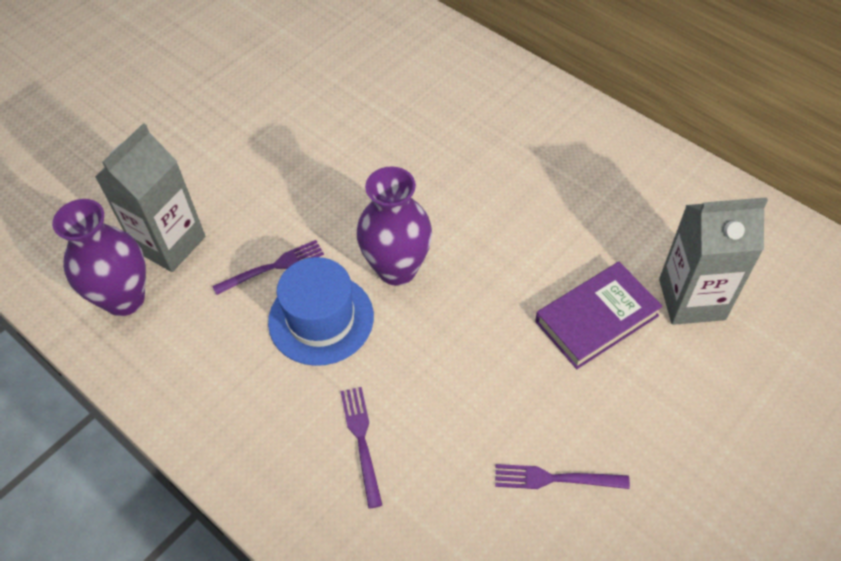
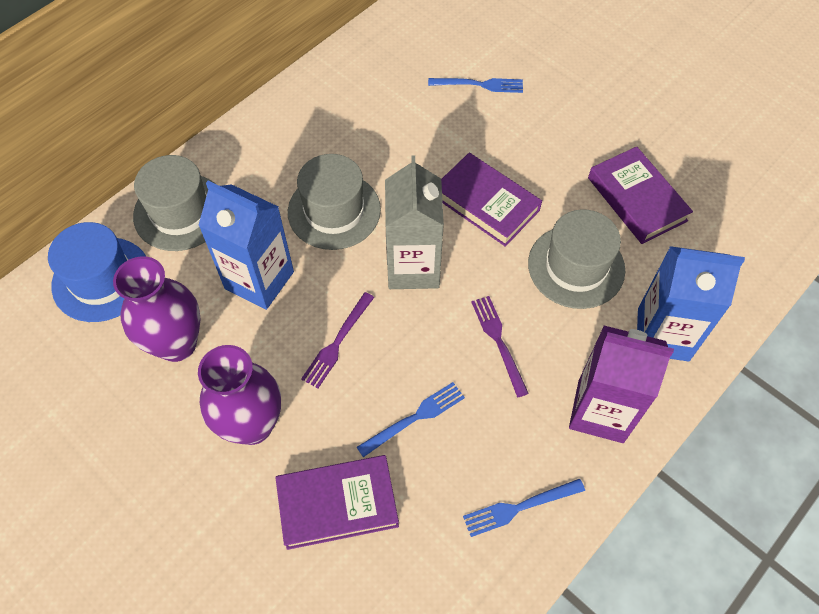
blue carton: 0 -> 2
blue fork: 0 -> 3
grey carton: 2 -> 1
grey hat: 0 -> 3
purple book: 1 -> 3
purple carton: 0 -> 1
purple fork: 3 -> 2

